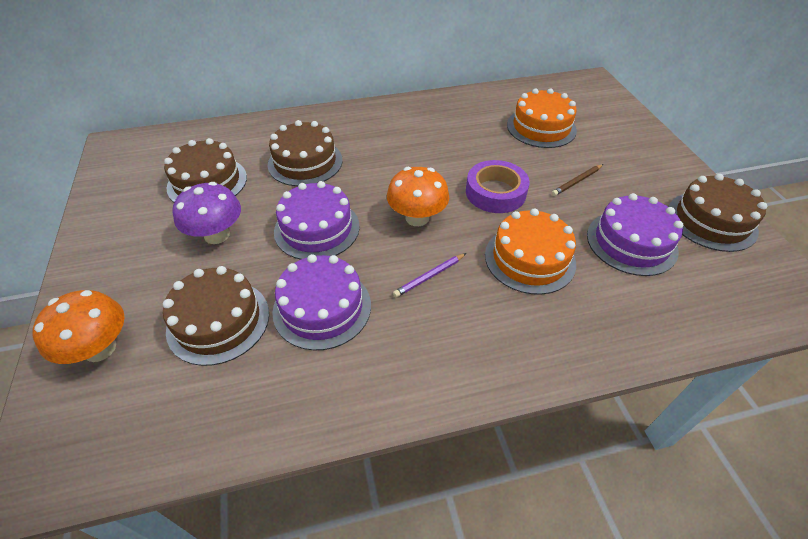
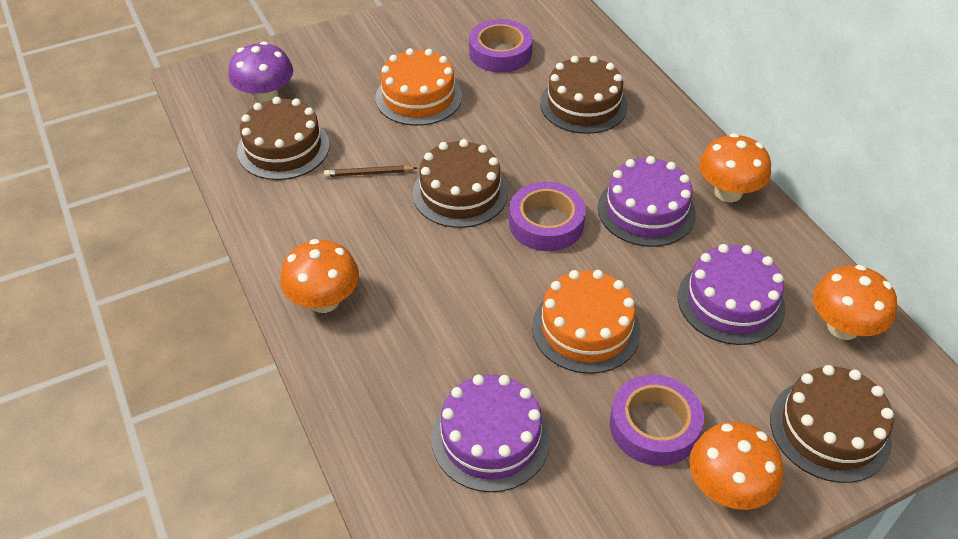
orange mushroom: 2 -> 4
purple pencil: 1 -> 0
purple tape: 1 -> 3

